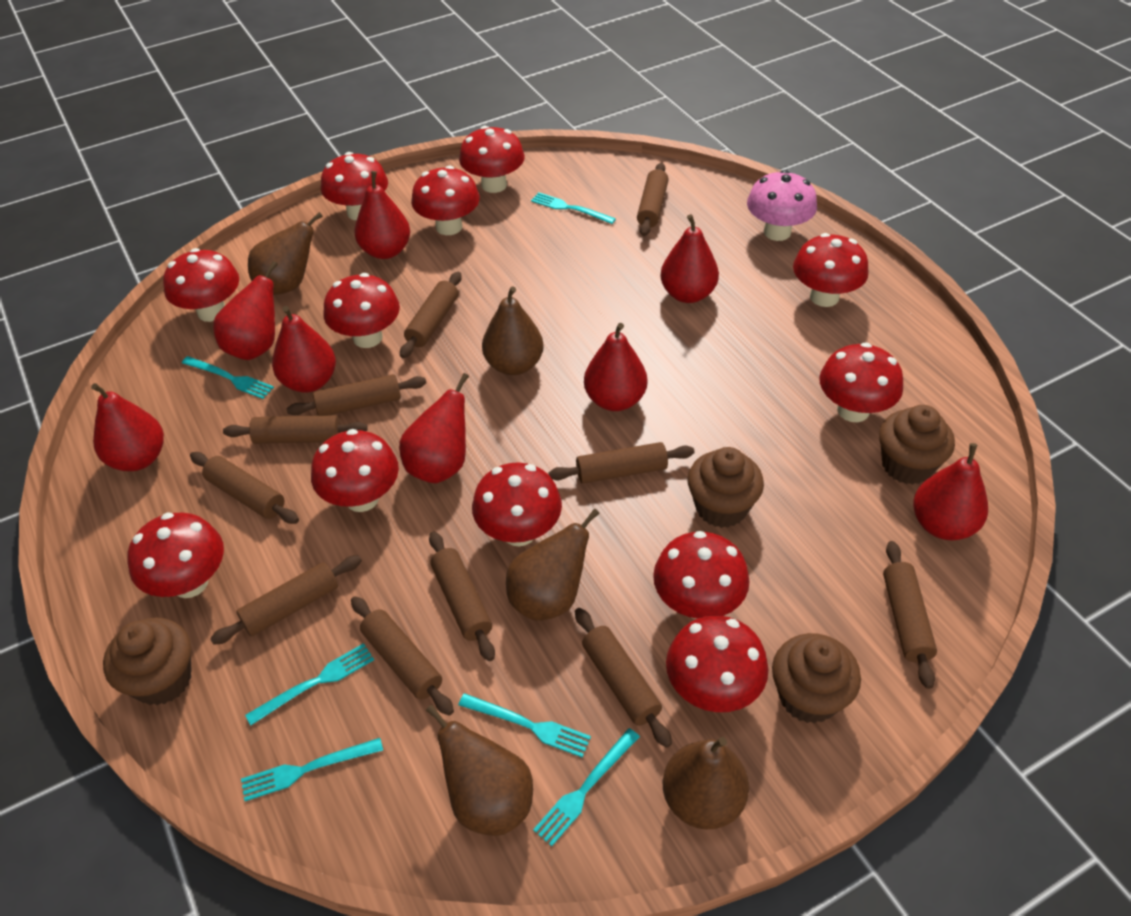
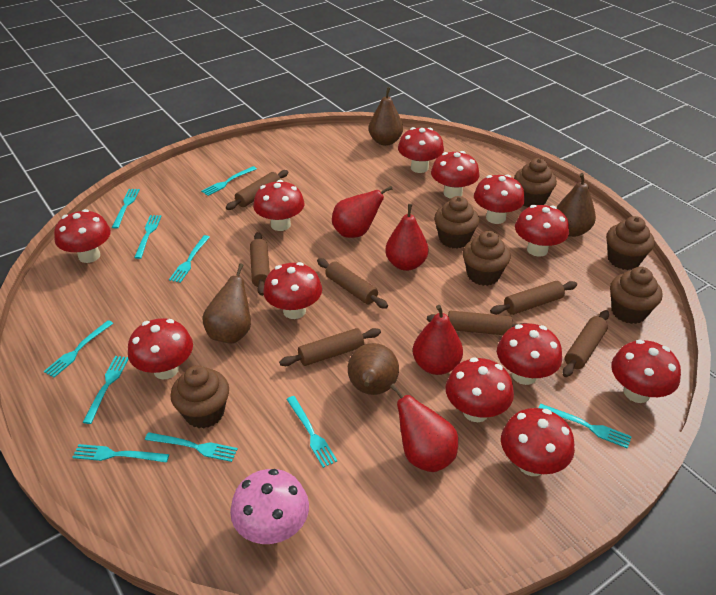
brown cupcake: 4 -> 6
brown pear: 5 -> 4
brown rolling pin: 11 -> 7
red pear: 8 -> 4
turquoise fork: 6 -> 10

